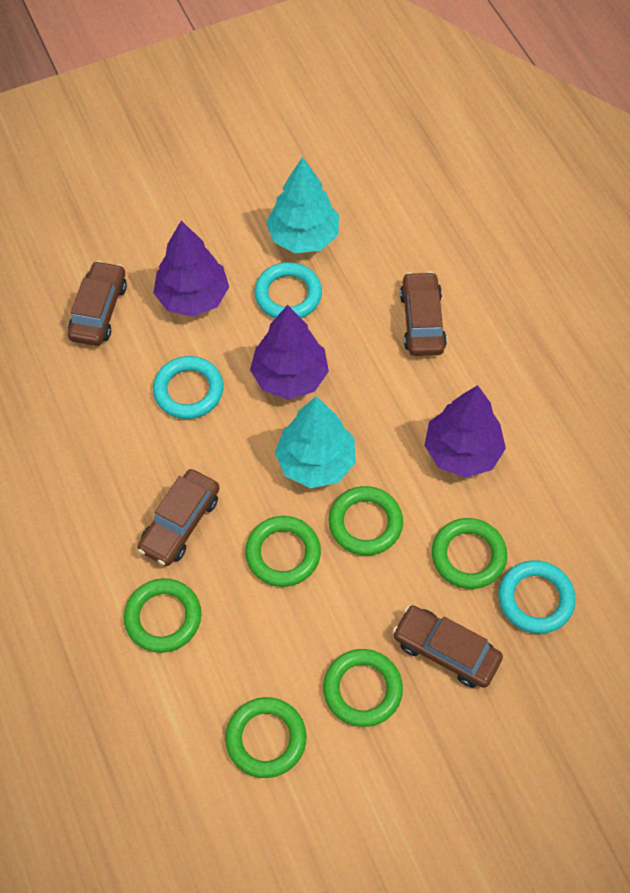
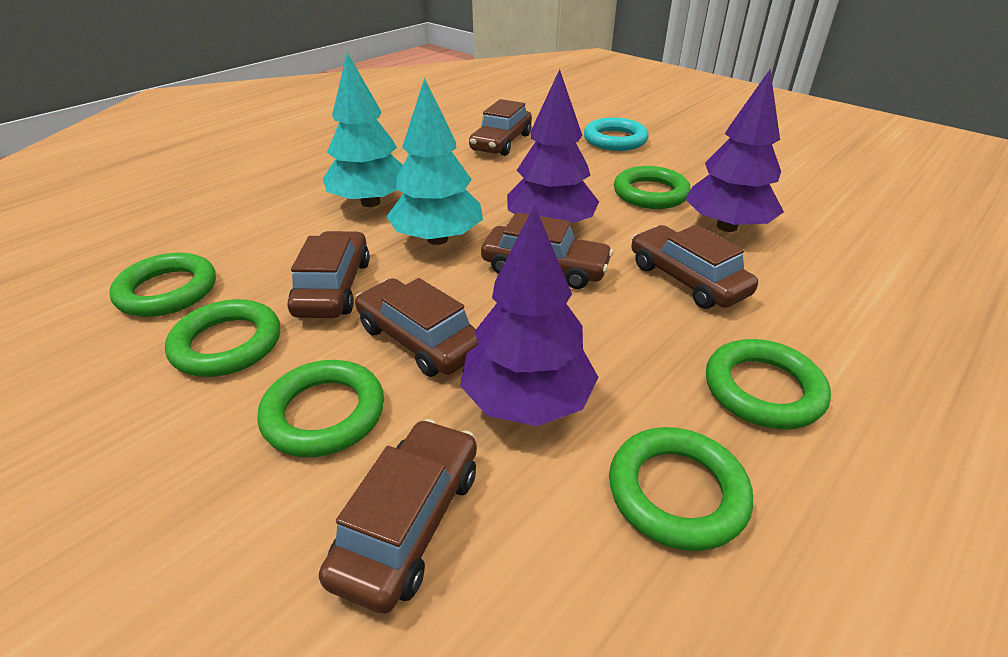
brown car: 4 -> 6
turquoise ring: 3 -> 1

